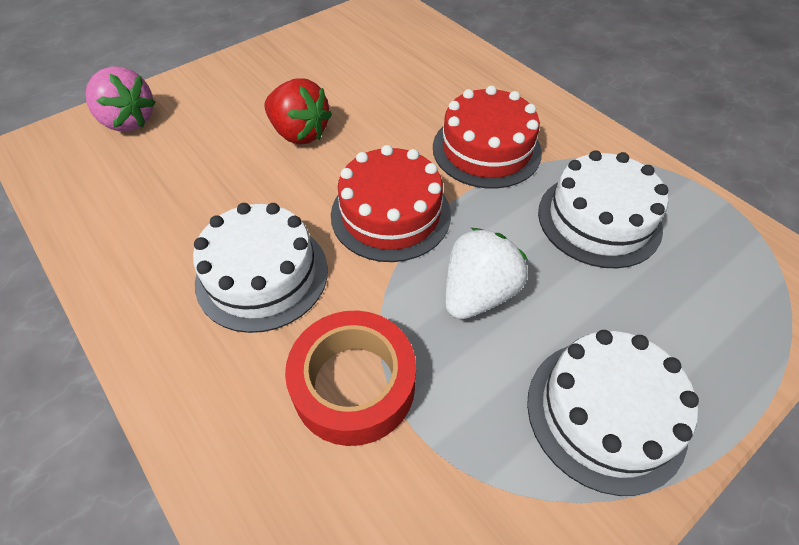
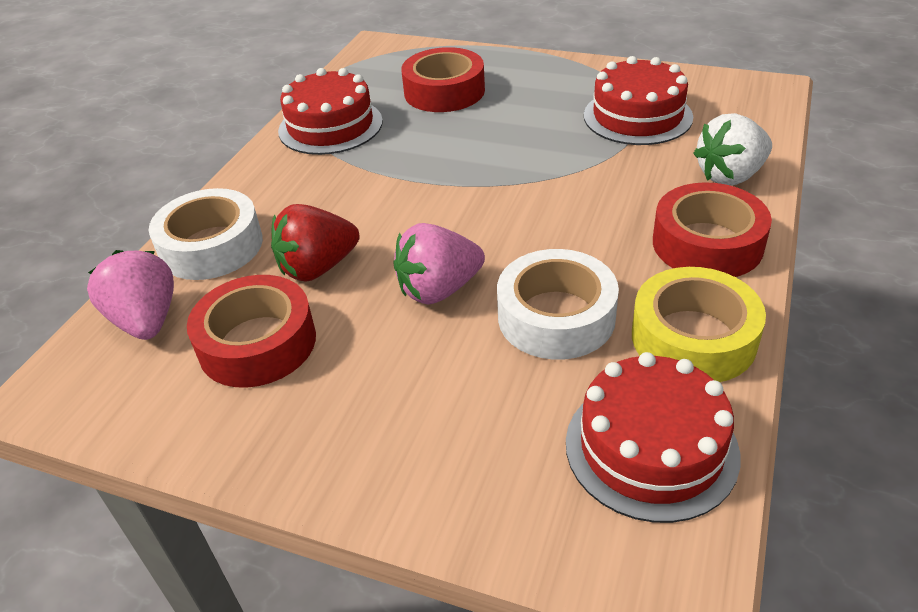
pink strawberry: 1 -> 2
red cake: 2 -> 3
red tape: 1 -> 3
white cake: 3 -> 0
white tape: 0 -> 2
yellow tape: 0 -> 1

